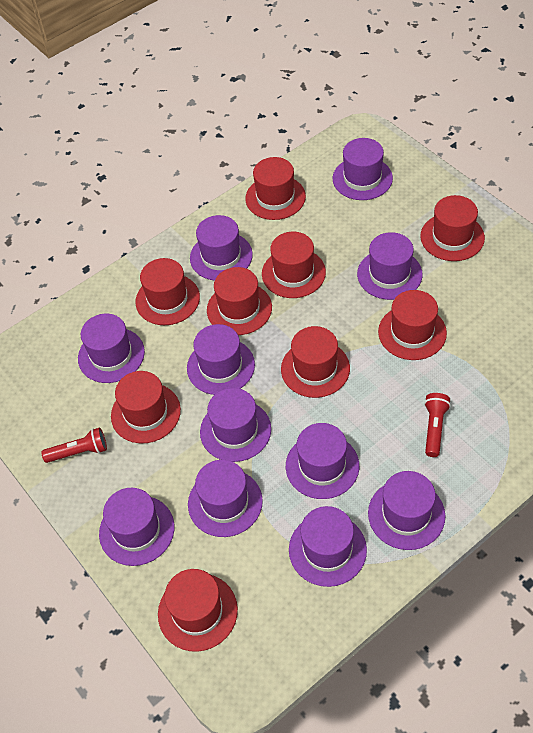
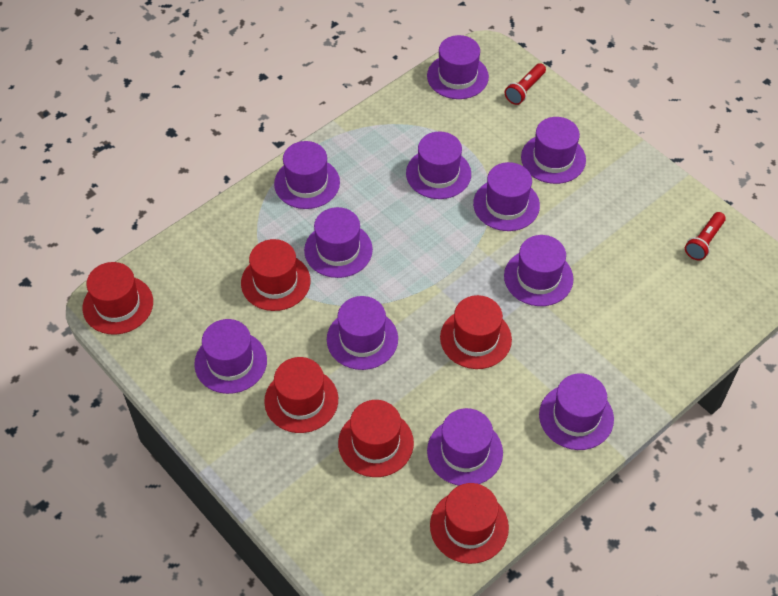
red hat: 9 -> 6

